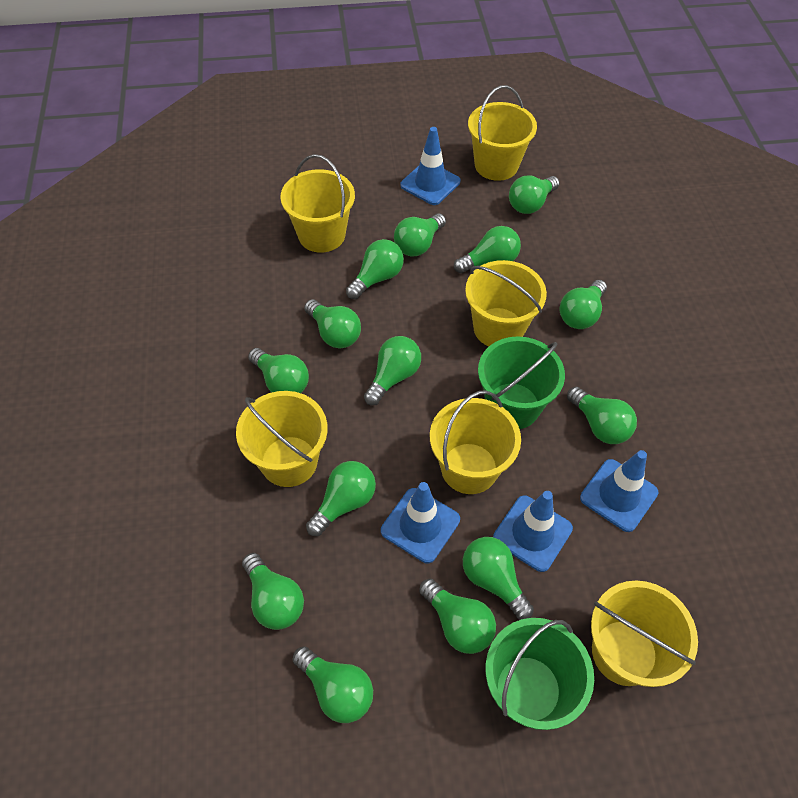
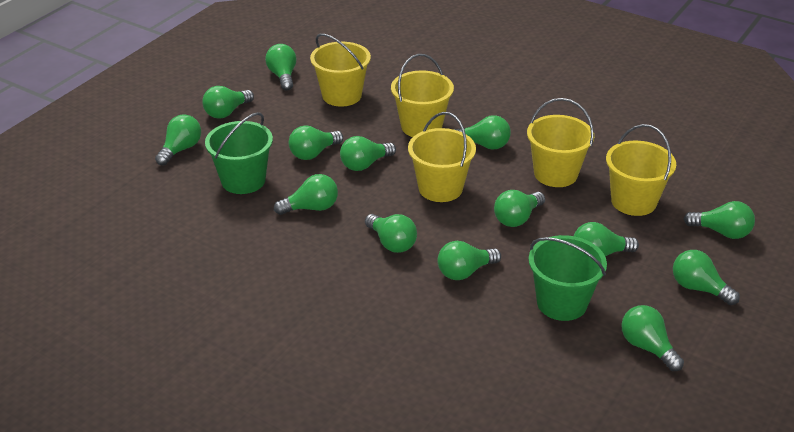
blue traffic cone: 4 -> 0
yellow bucket: 6 -> 5

